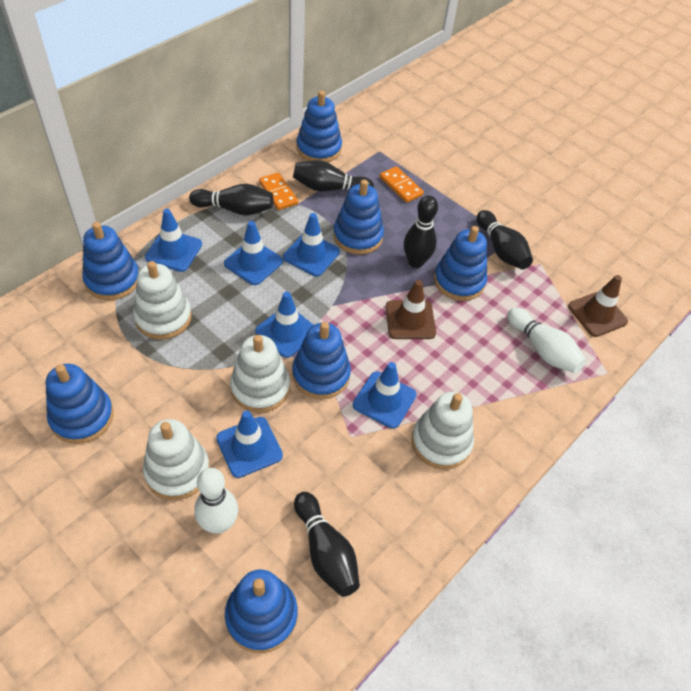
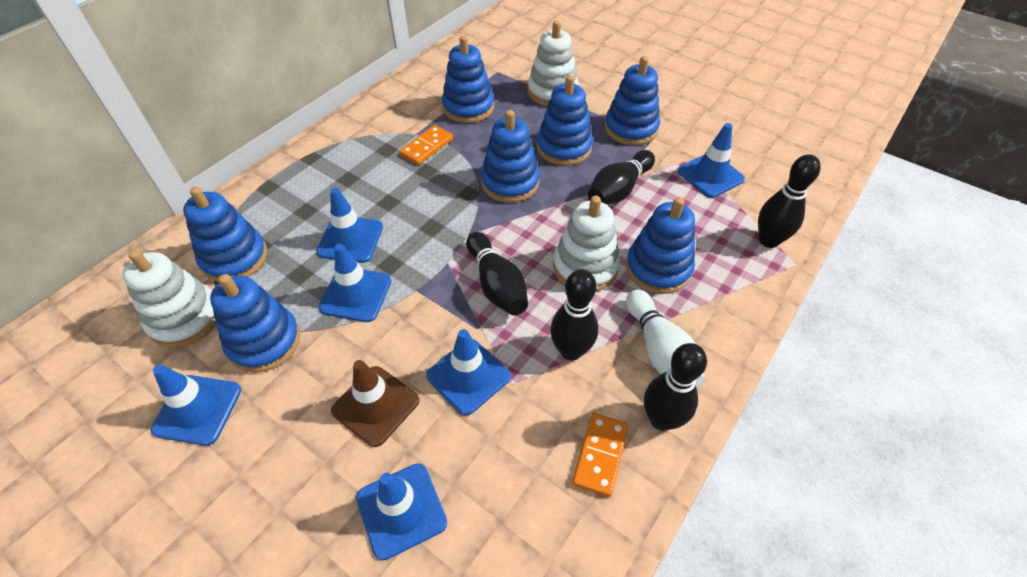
brown traffic cone: 2 -> 1
white bowling pin: 2 -> 1
white stacking toy: 4 -> 3

